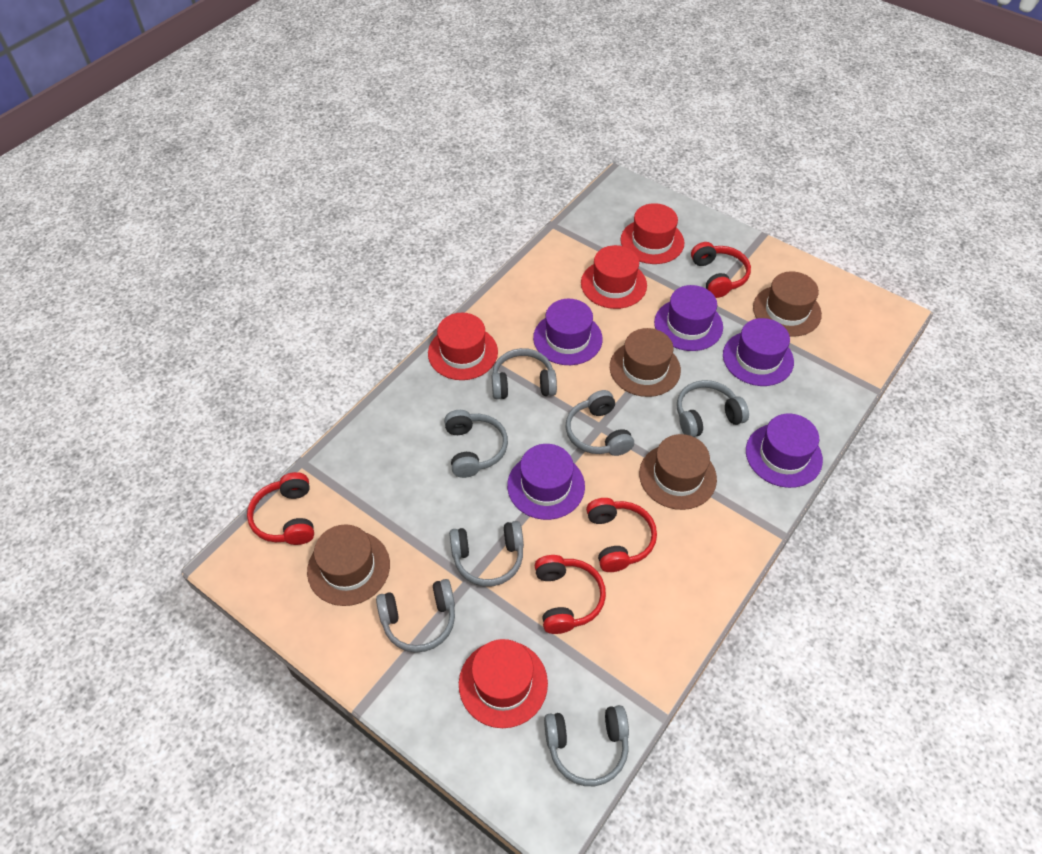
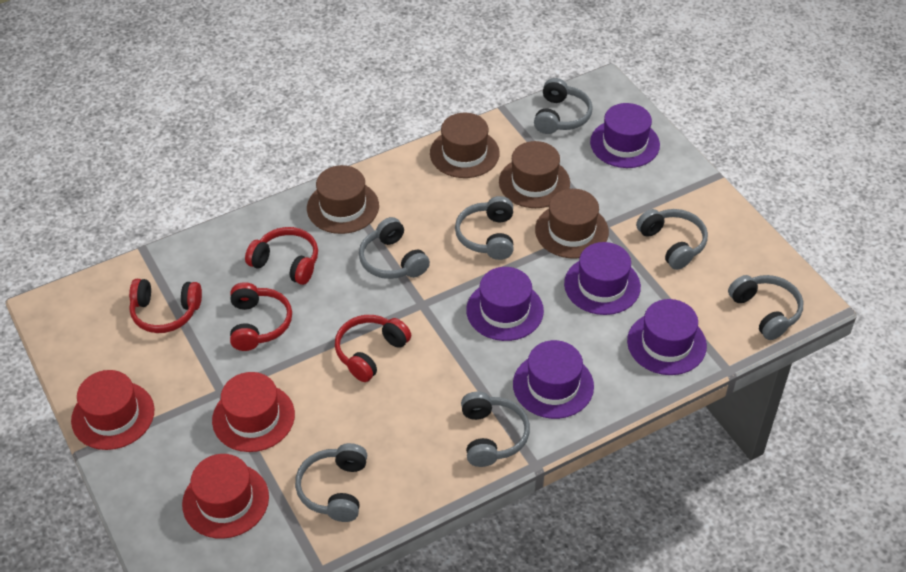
red hat: 4 -> 3

